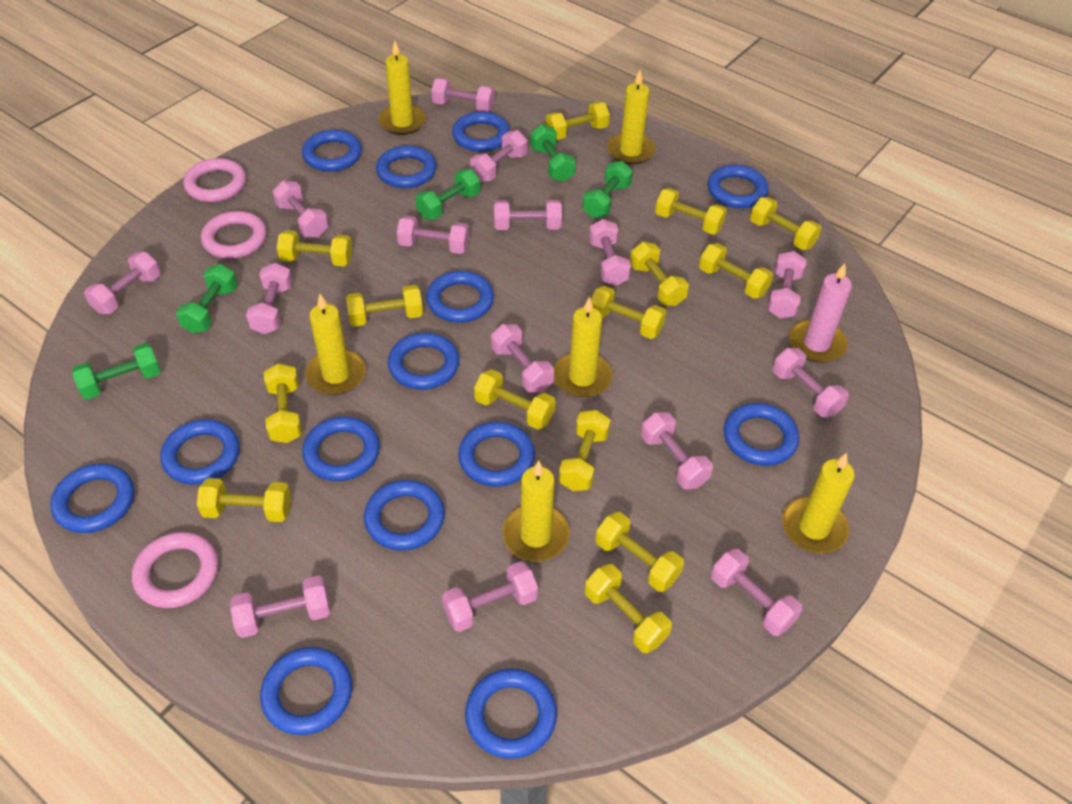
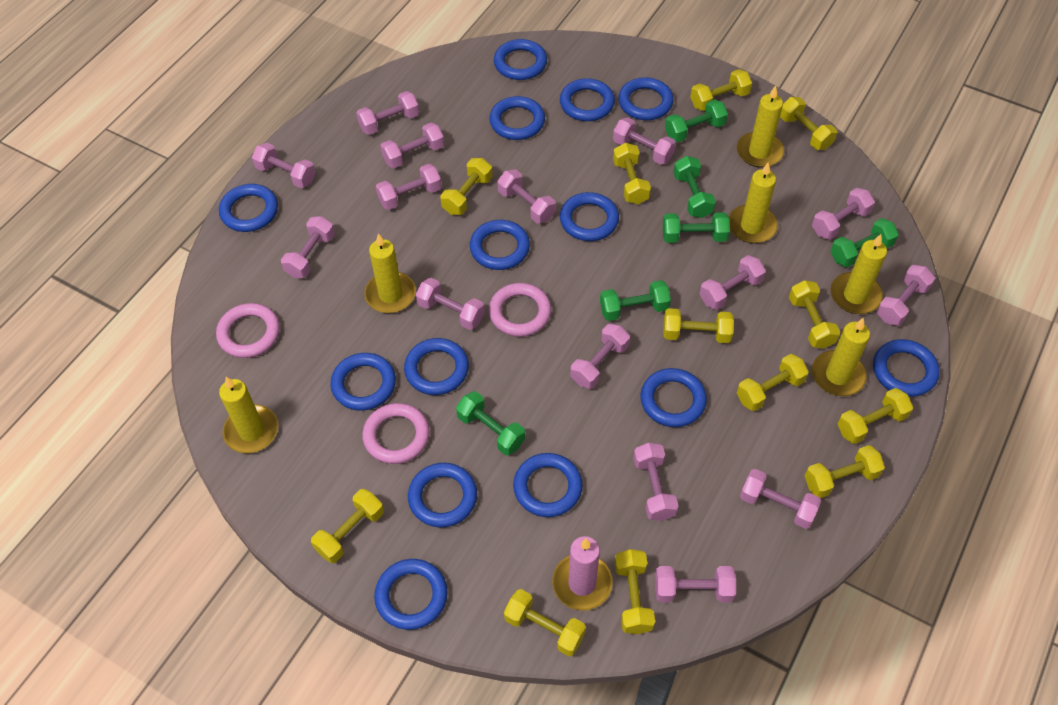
green dumbbell: 5 -> 6
yellow dumbbell: 14 -> 12

